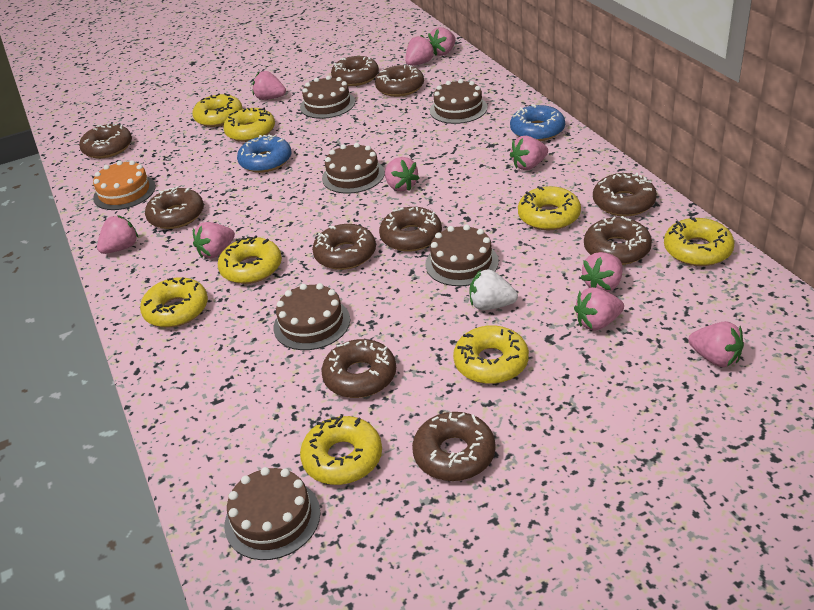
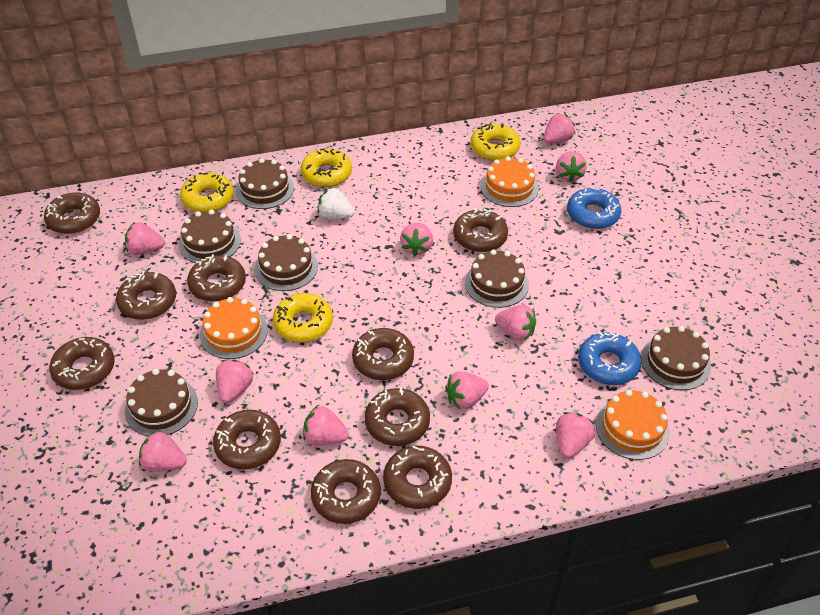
orange cake: 1 -> 3
yellow donut: 8 -> 4

